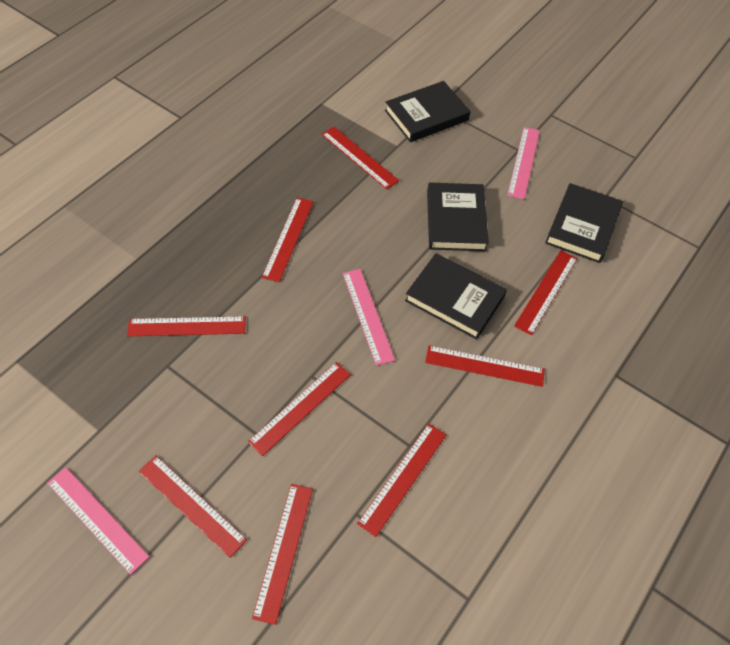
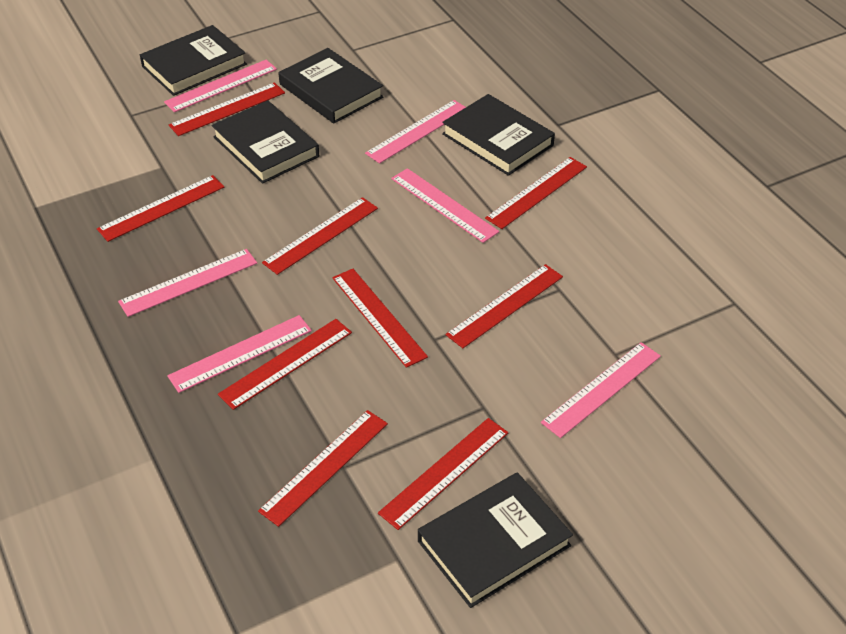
black book: 4 -> 5
pink ruler: 3 -> 6

